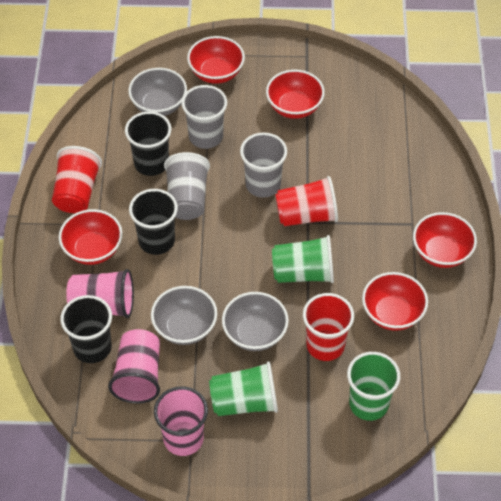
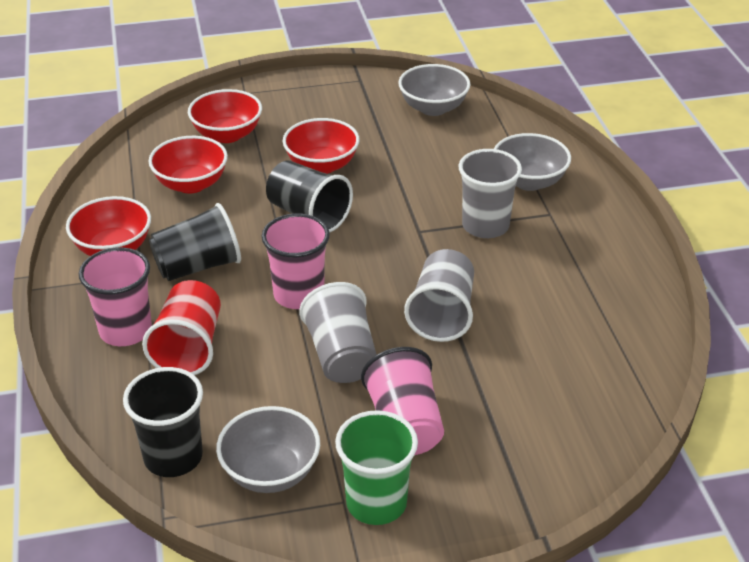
green cup: 3 -> 1
red bowl: 5 -> 4
red cup: 3 -> 1

